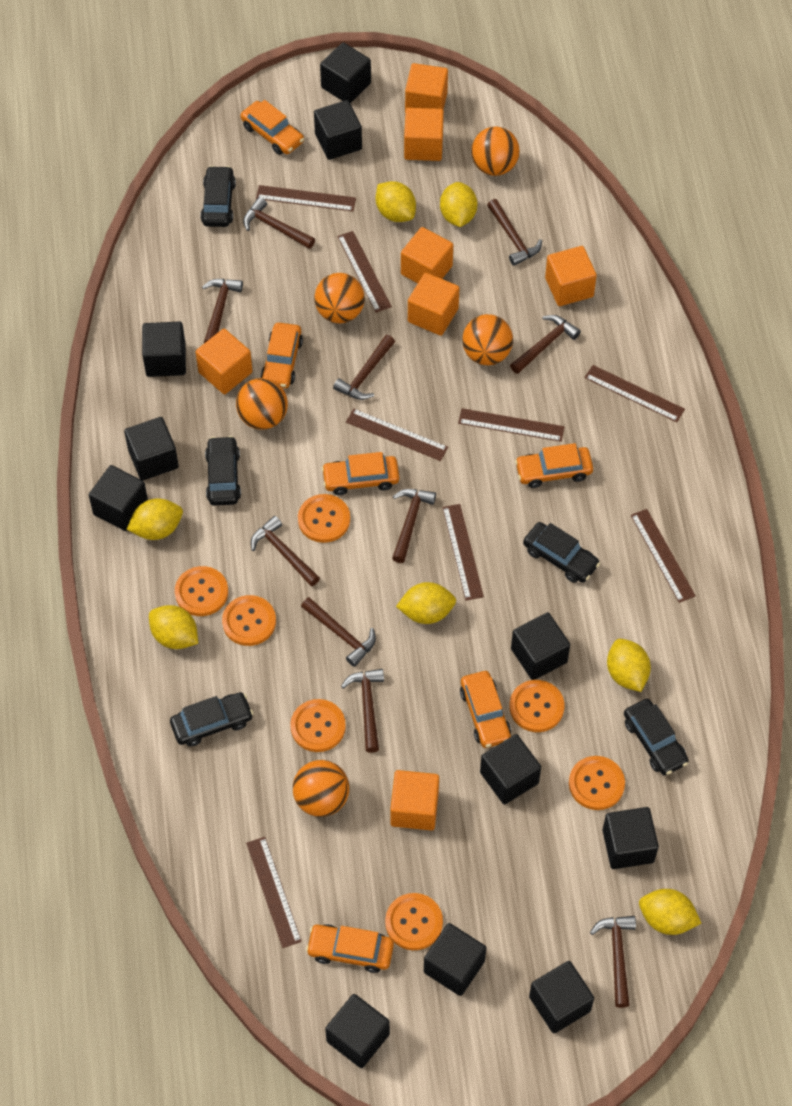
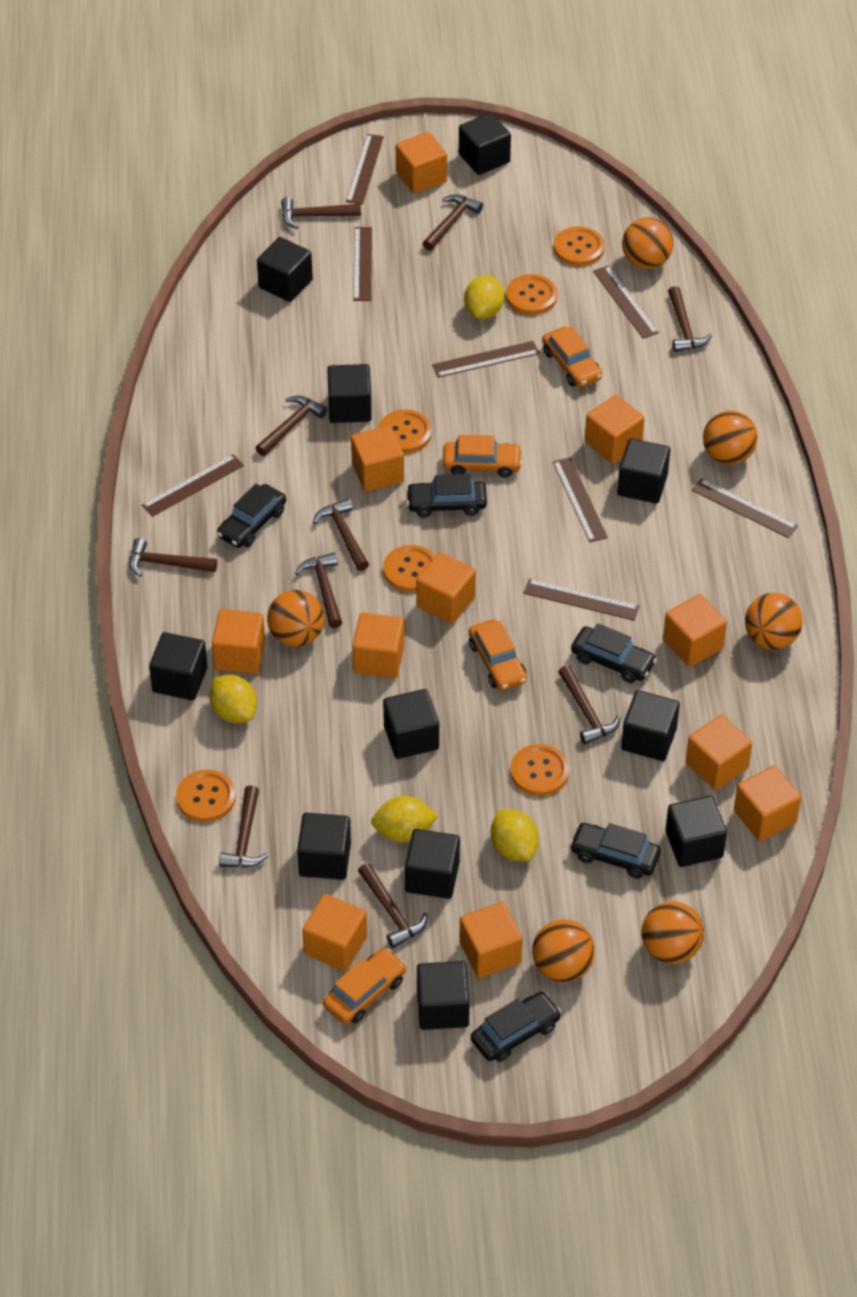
orange ball: 5 -> 6
orange button: 7 -> 6
orange car: 6 -> 4
orange cube: 7 -> 11
yellow lemon: 7 -> 4

